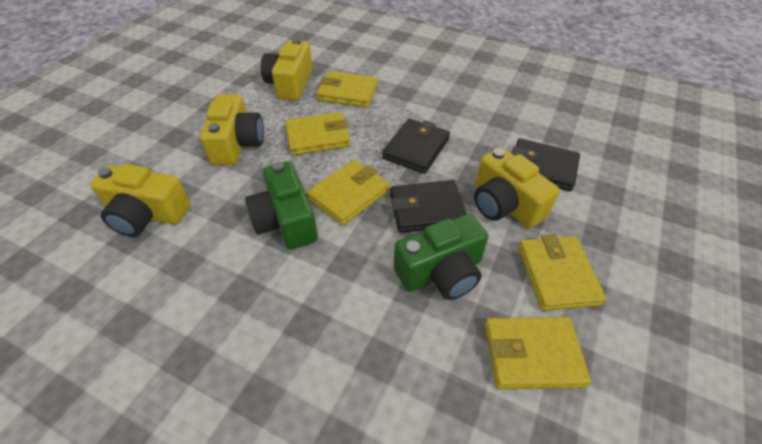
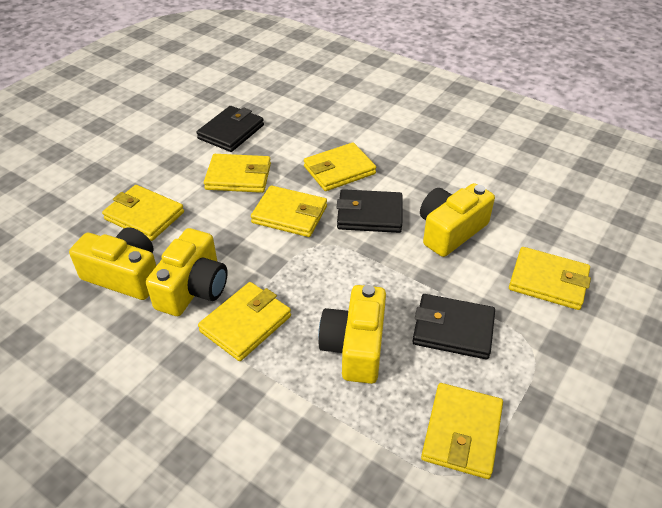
green camera: 2 -> 0
yellow wallet: 5 -> 7

